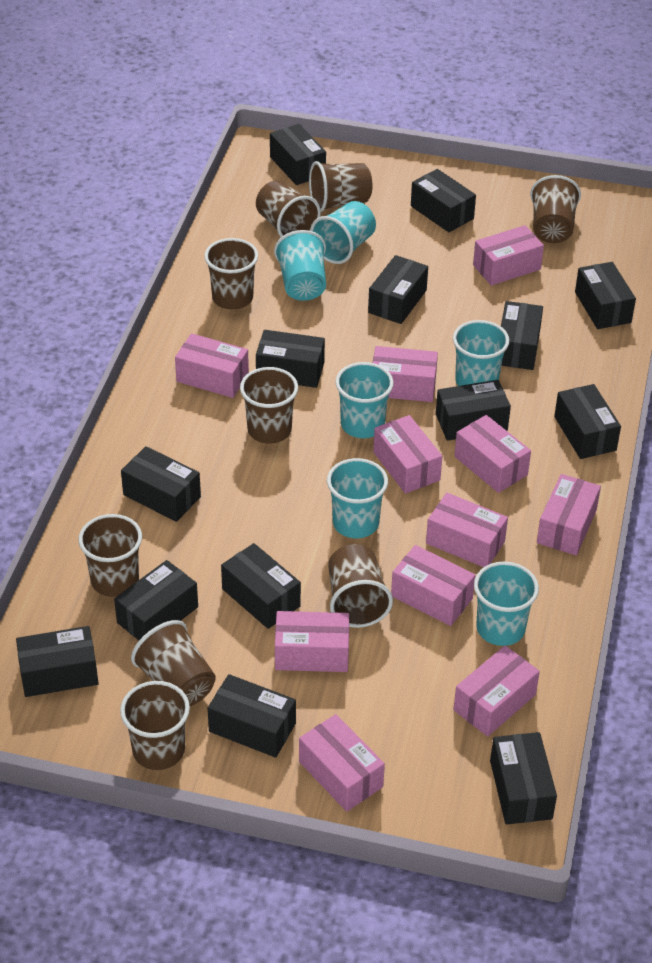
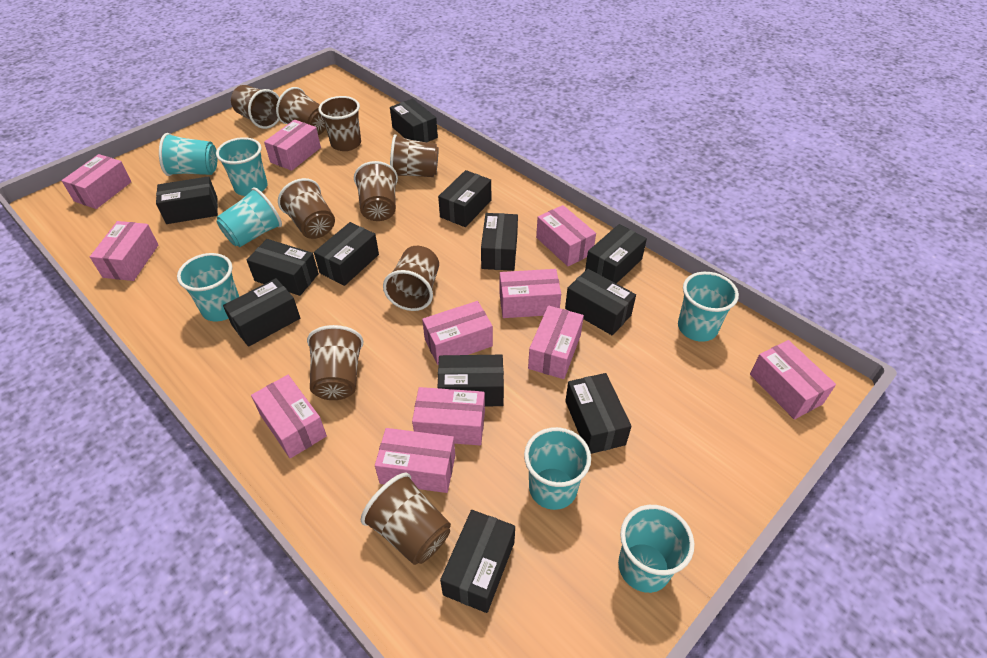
black box: 14 -> 12
turquoise cup: 6 -> 7

